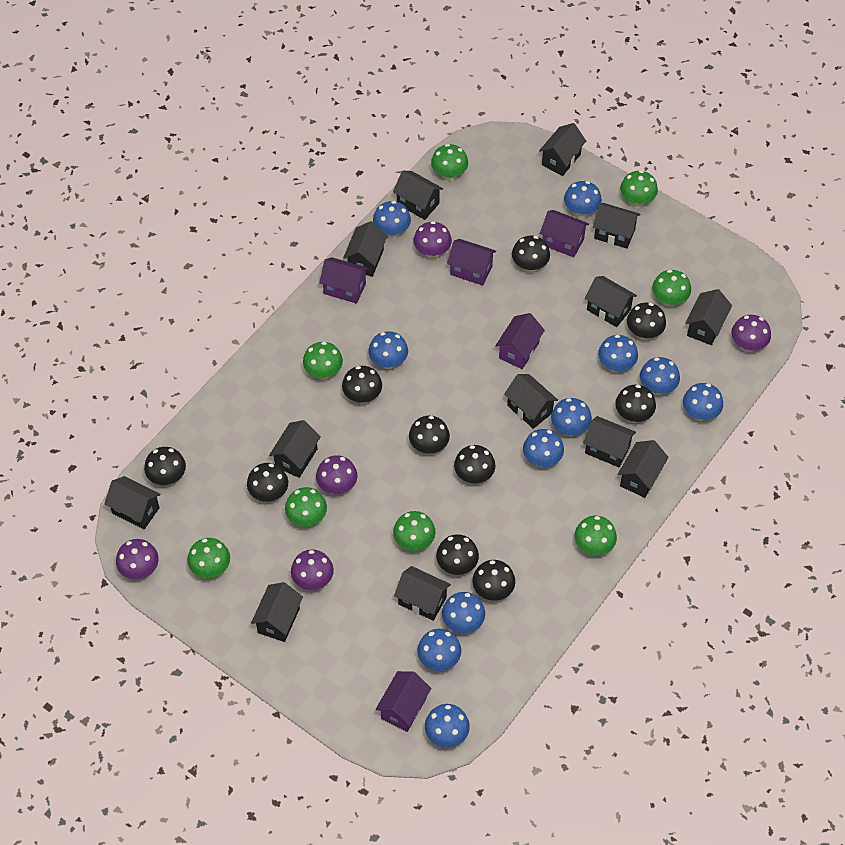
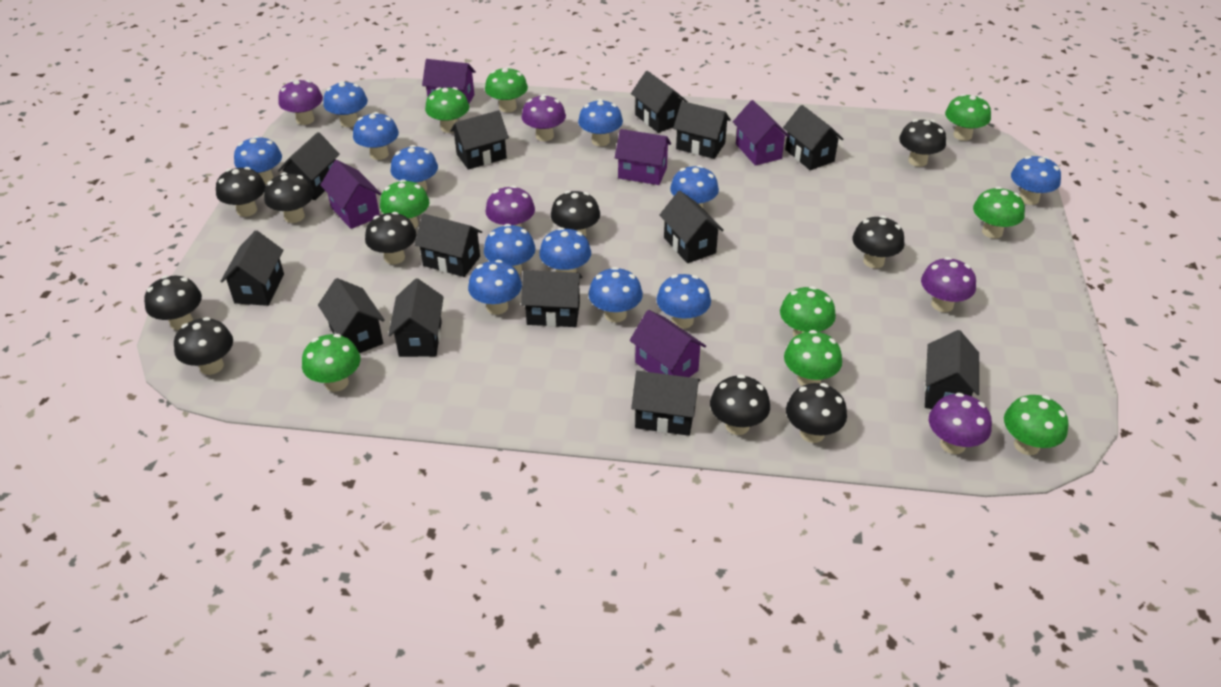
blue mushroom: 11 -> 12
green mushroom: 8 -> 9

